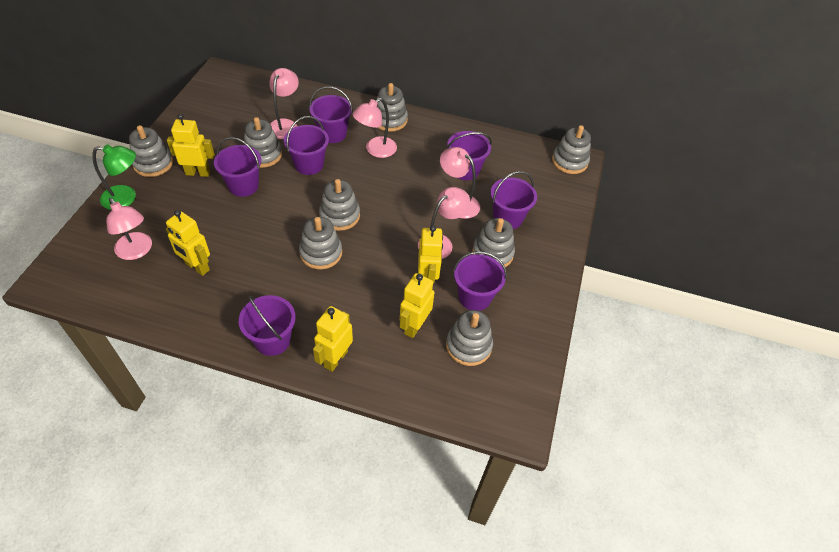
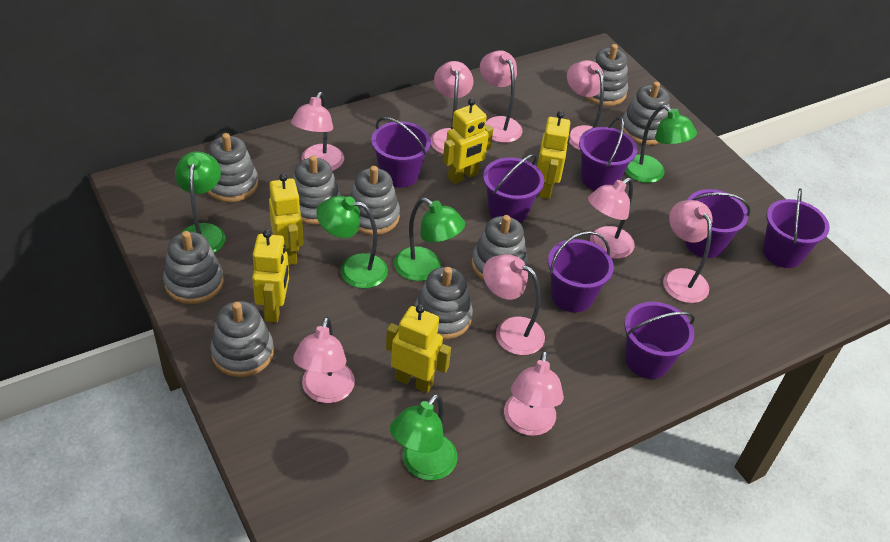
green lamp: 1 -> 5
grey stacking toy: 8 -> 9
pink lamp: 5 -> 9

